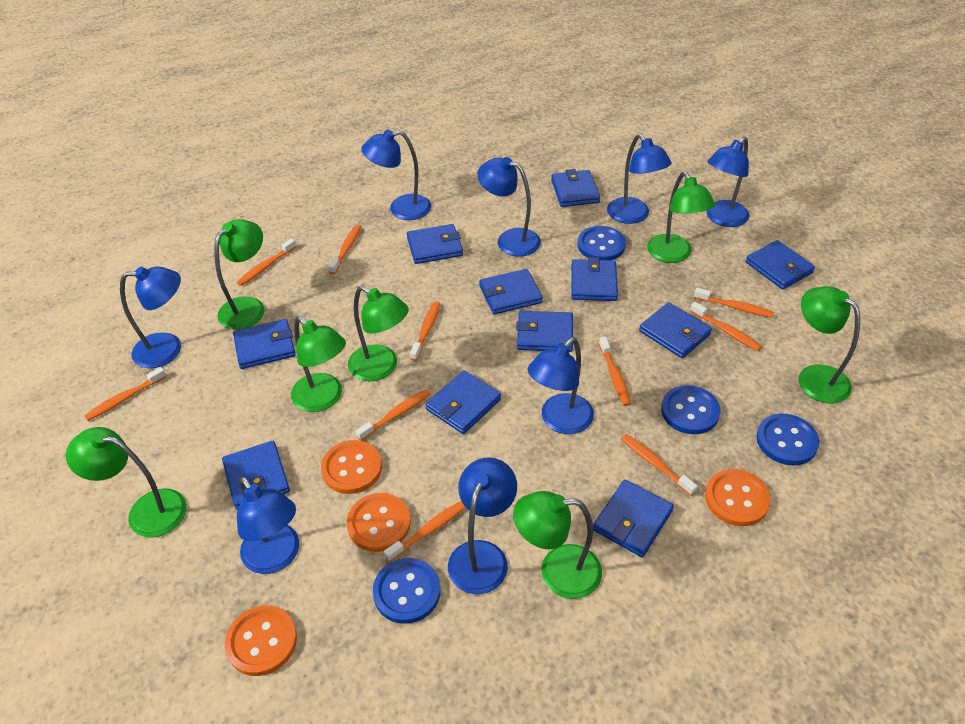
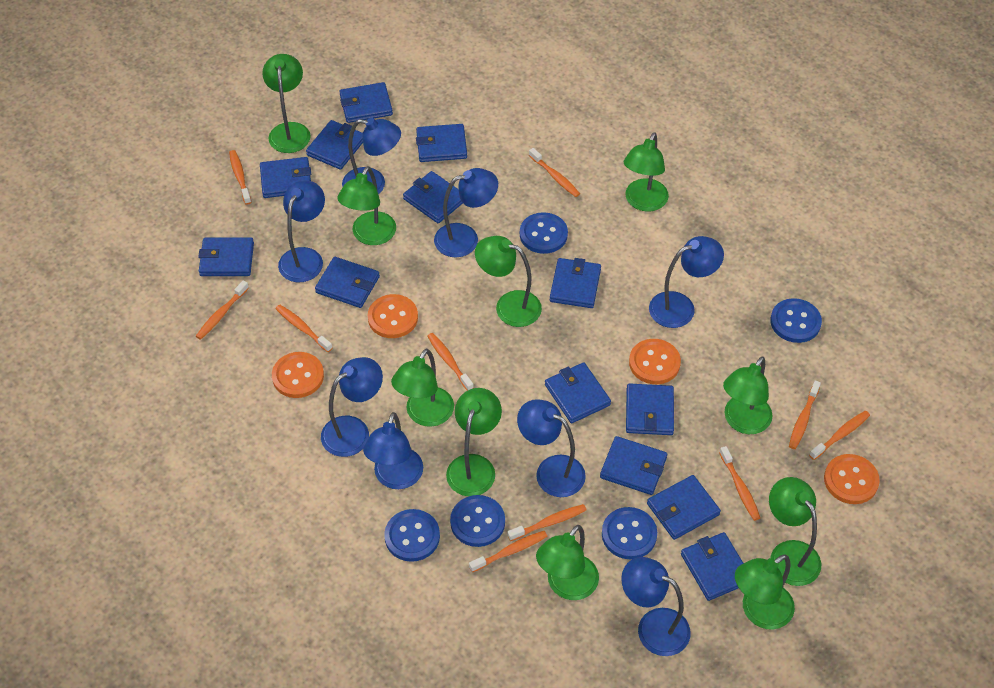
blue button: 4 -> 5
blue wallet: 11 -> 13
green lamp: 7 -> 10

